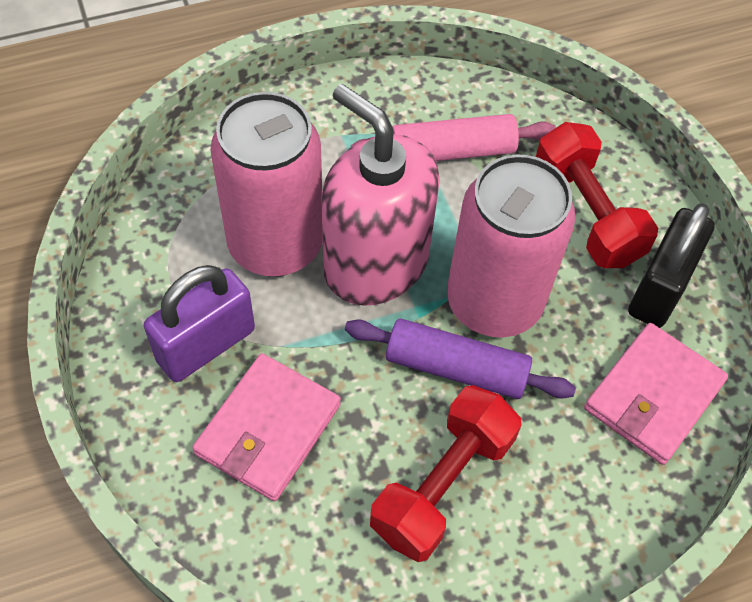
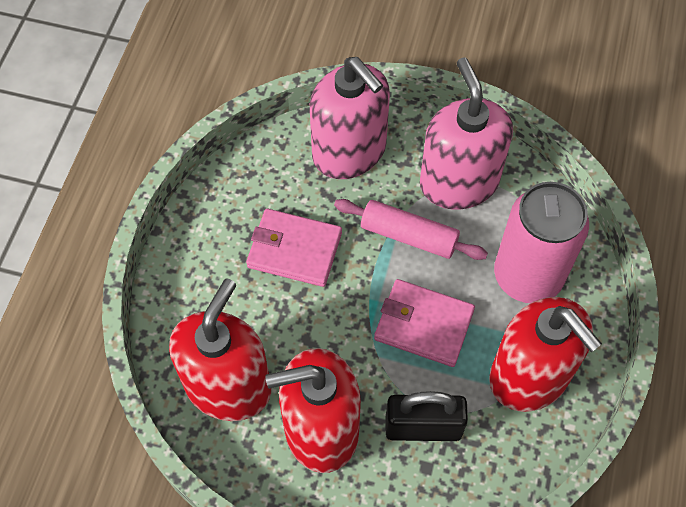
pink can: 2 -> 1
pink soap dispenser: 1 -> 2
purple padlock: 1 -> 0
purple rolling pin: 1 -> 0
red dumbbell: 2 -> 0
red soap dispenser: 0 -> 3

